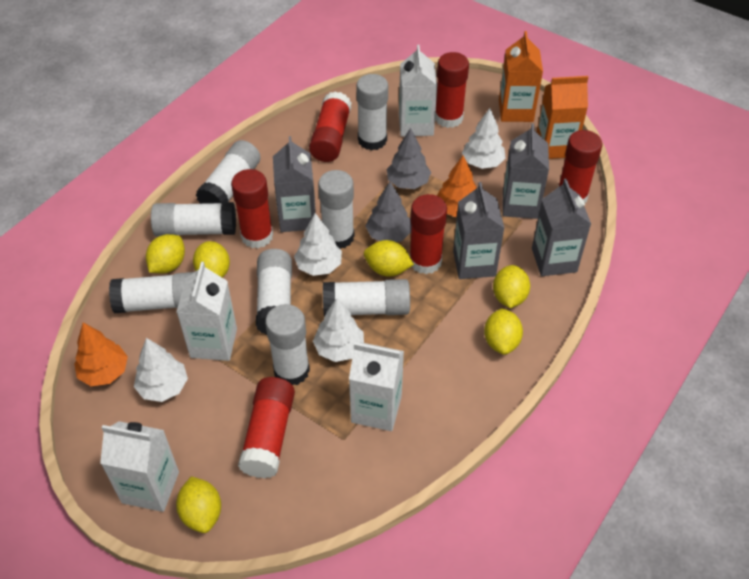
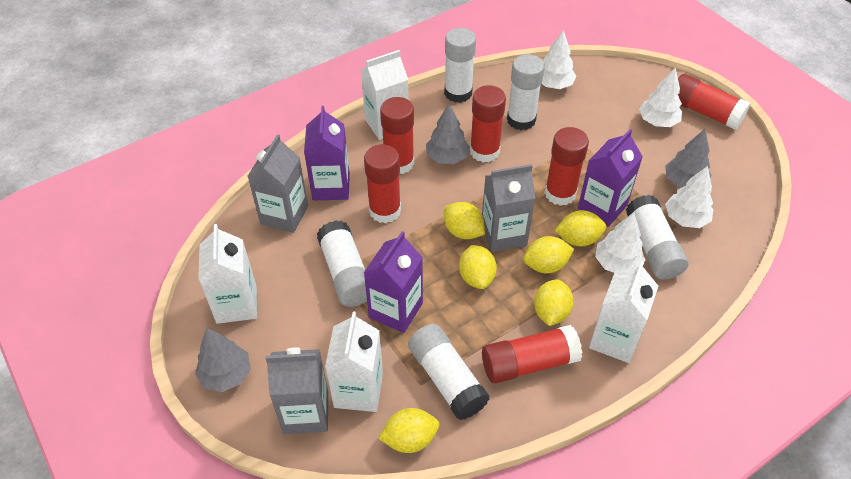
grey carton: 4 -> 3
grey tree: 2 -> 3
orange carton: 2 -> 0
orange tree: 2 -> 0
purple carton: 0 -> 3
white glue stick: 8 -> 5

